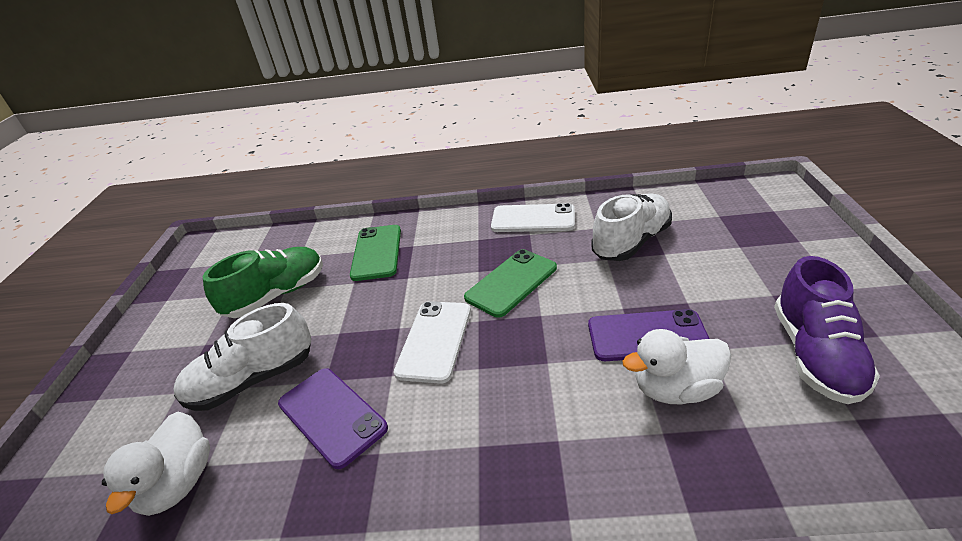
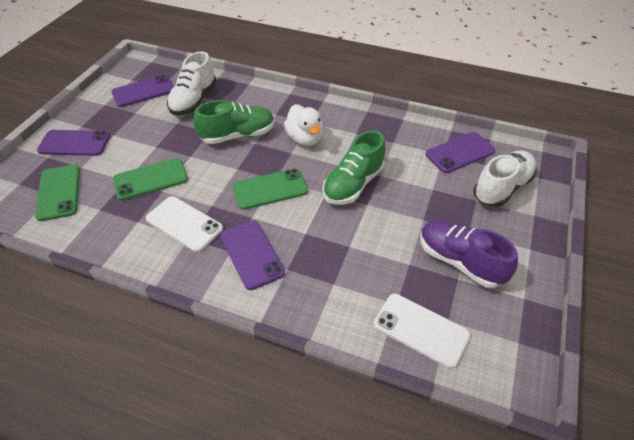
green phone: 2 -> 3
green shoe: 1 -> 2
purple phone: 2 -> 4
white duck: 2 -> 1

